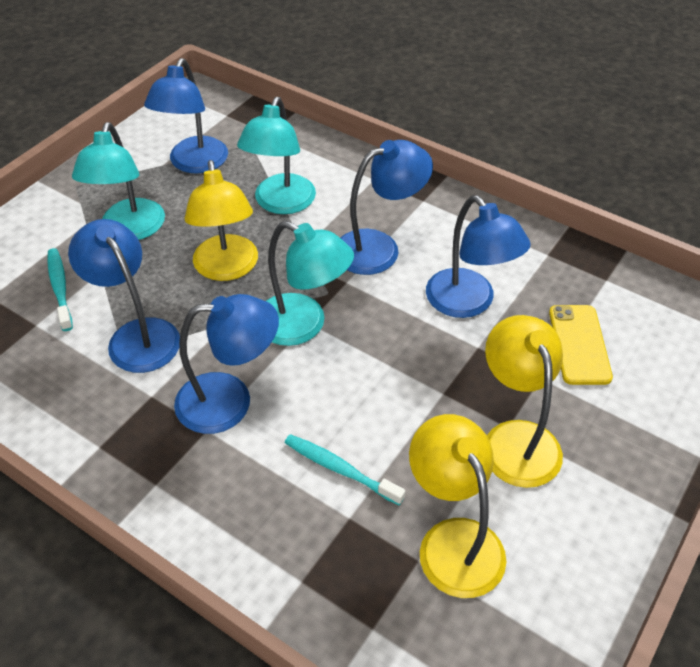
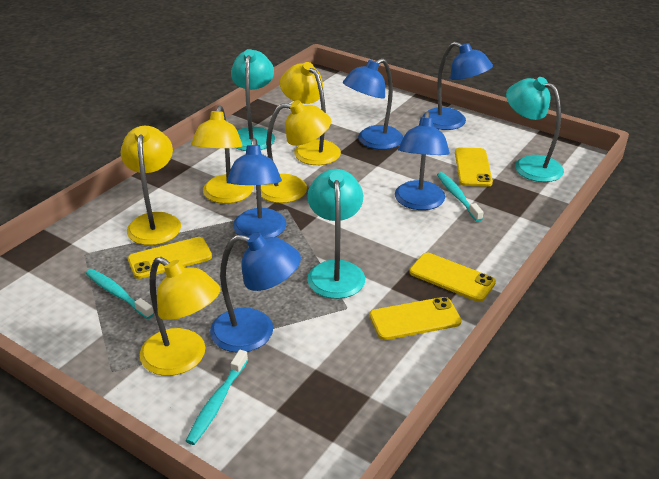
turquoise toothbrush: 2 -> 3
yellow lamp: 3 -> 5
yellow phone: 1 -> 4

